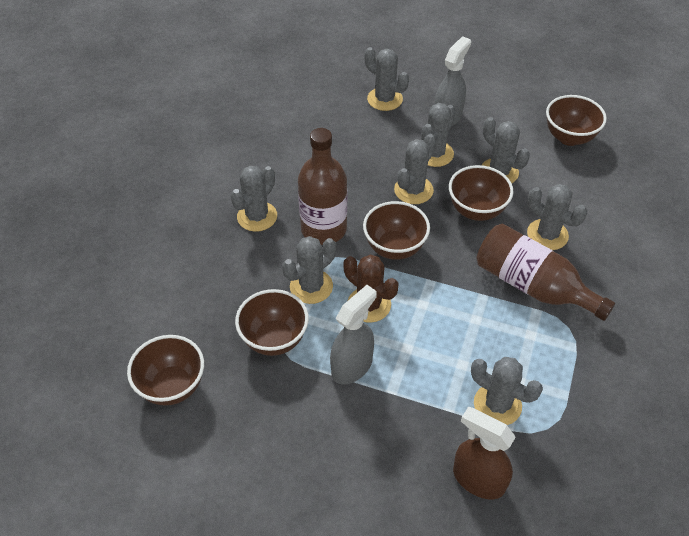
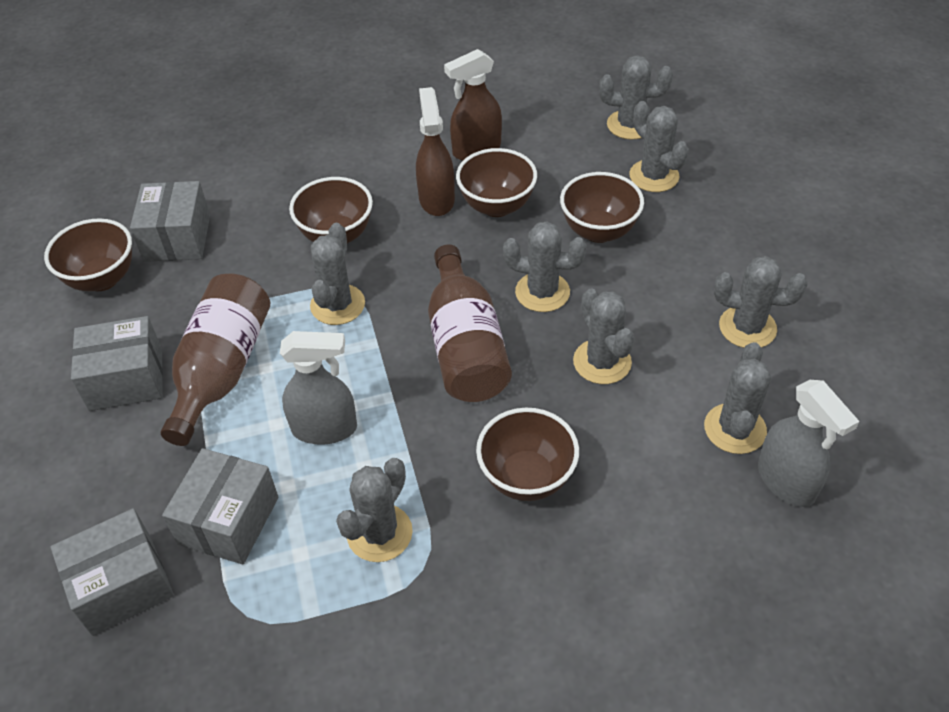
brown cactus: 1 -> 0
brown spray bottle: 1 -> 2
grey box: 0 -> 4

